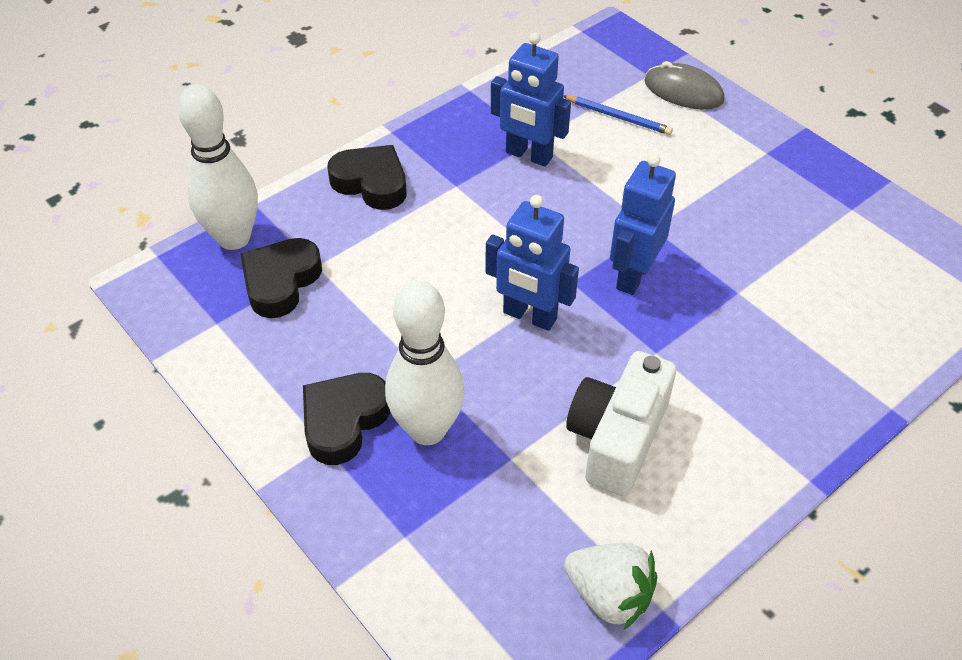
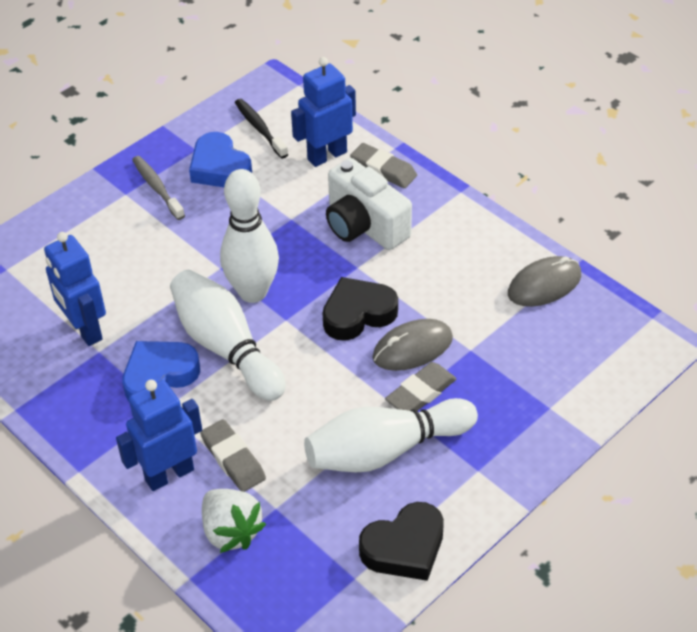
black heart: 3 -> 2
black toothbrush: 0 -> 1
blue heart: 0 -> 2
blue pencil: 1 -> 0
grey eraser: 0 -> 3
grey mouse: 1 -> 2
grey toothbrush: 0 -> 1
white bowling pin: 2 -> 3

